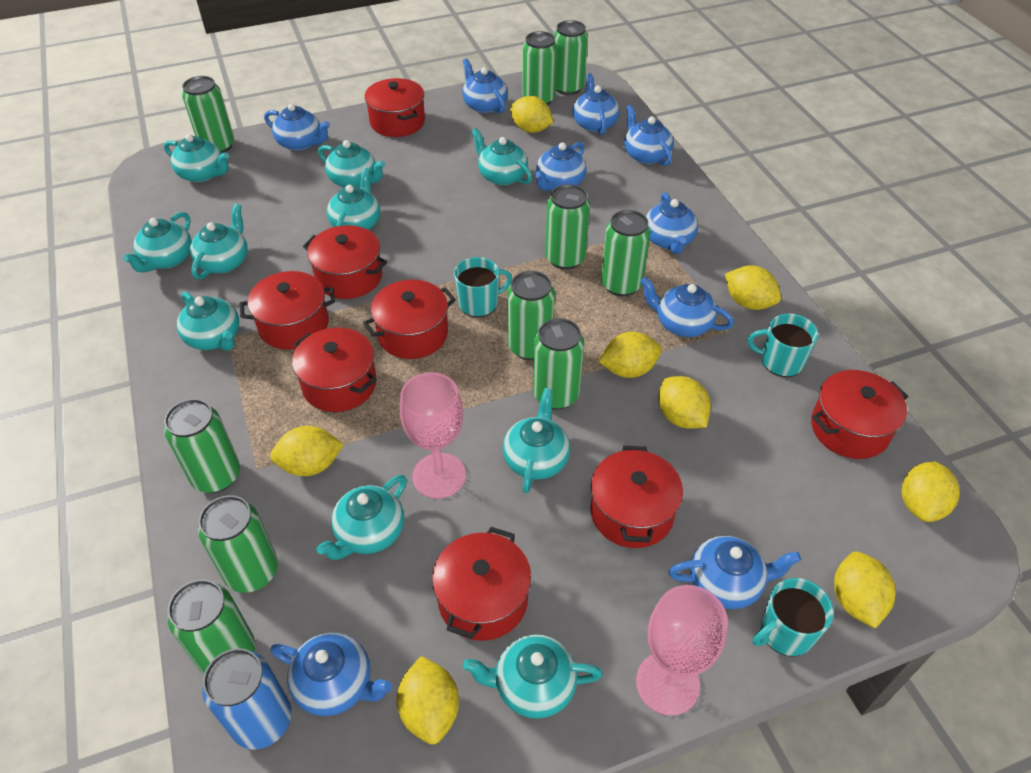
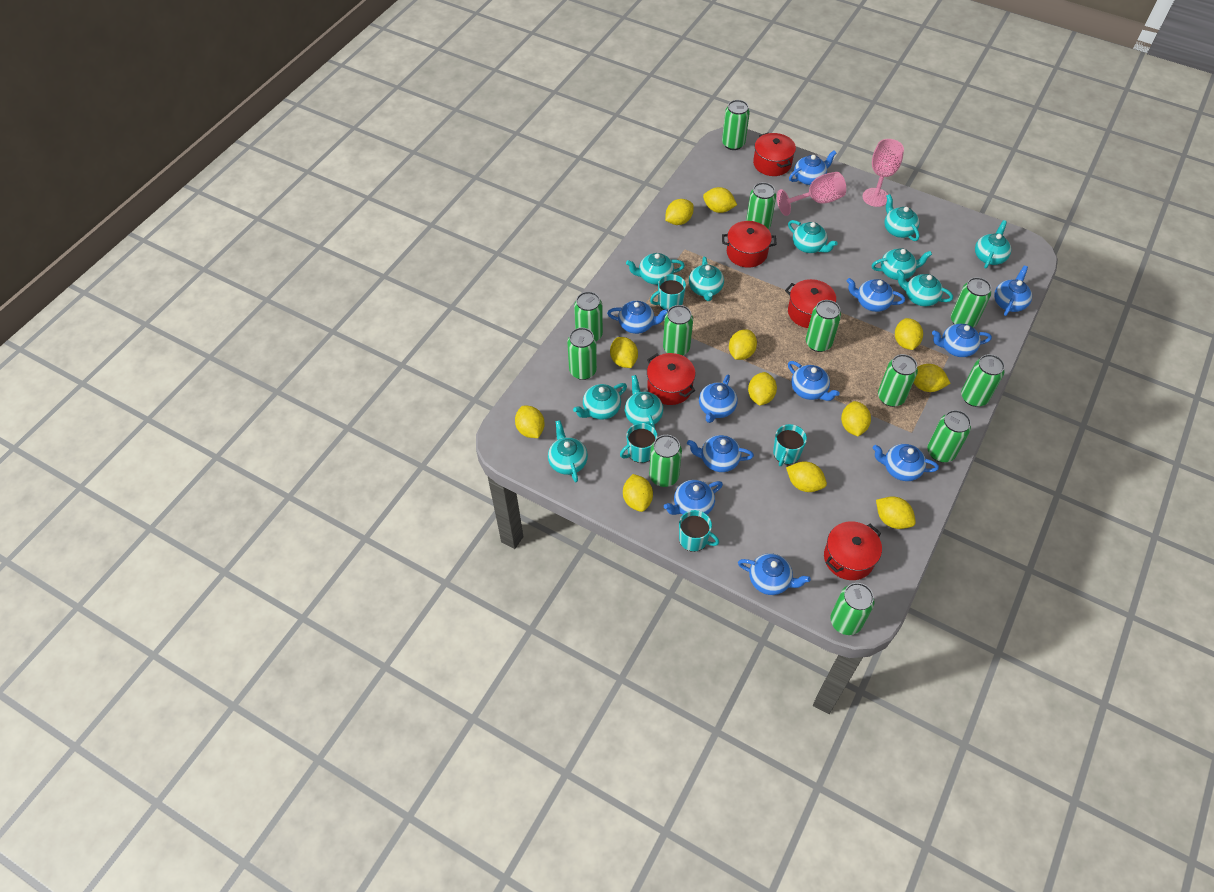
blue can: 1 -> 0
blue teapot: 9 -> 11
green can: 10 -> 12
red pot: 8 -> 5
turquoise mug: 3 -> 4
yellow lemon: 8 -> 12

